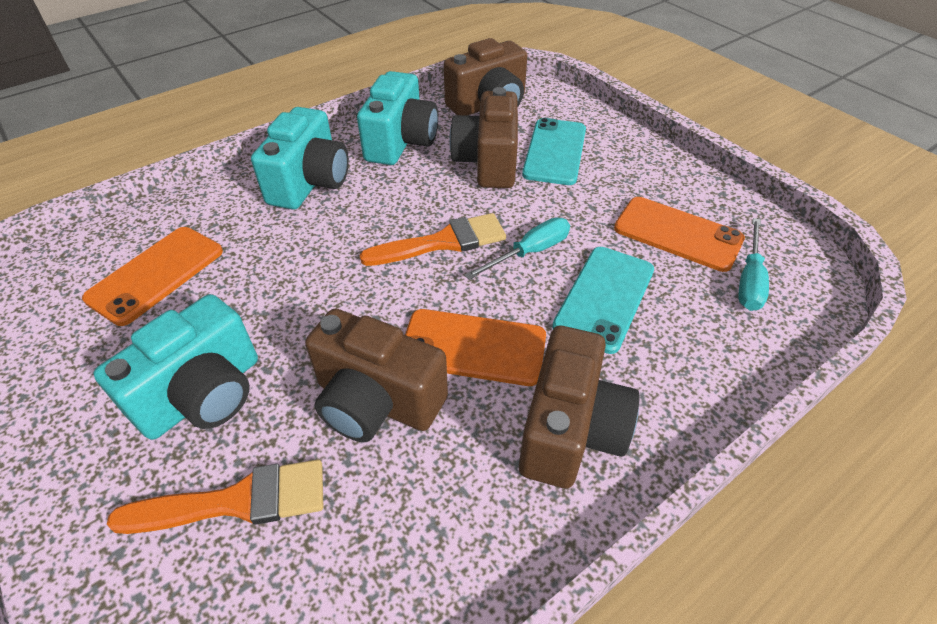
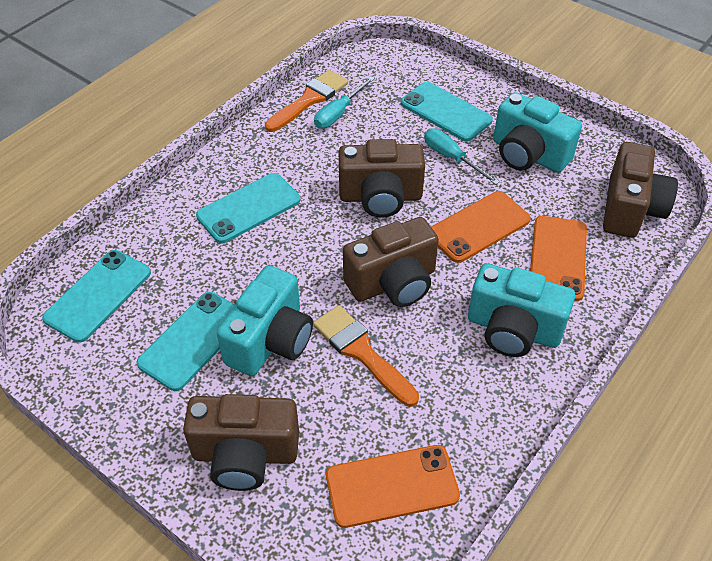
turquoise phone: 2 -> 4

